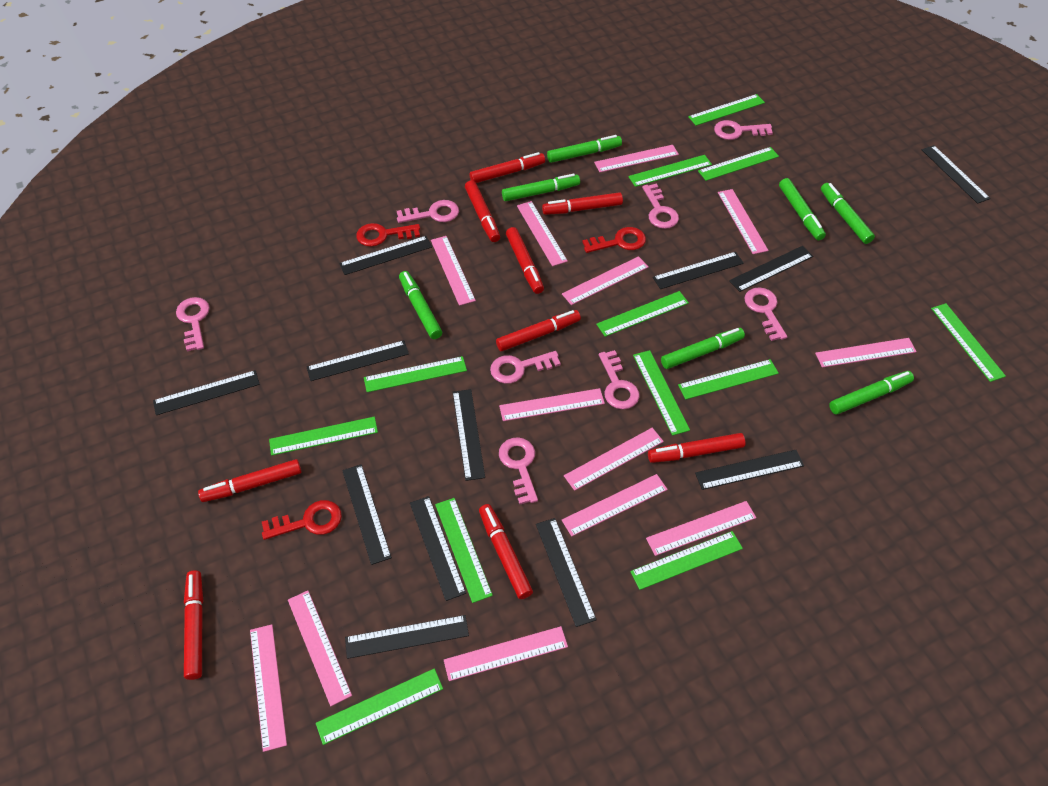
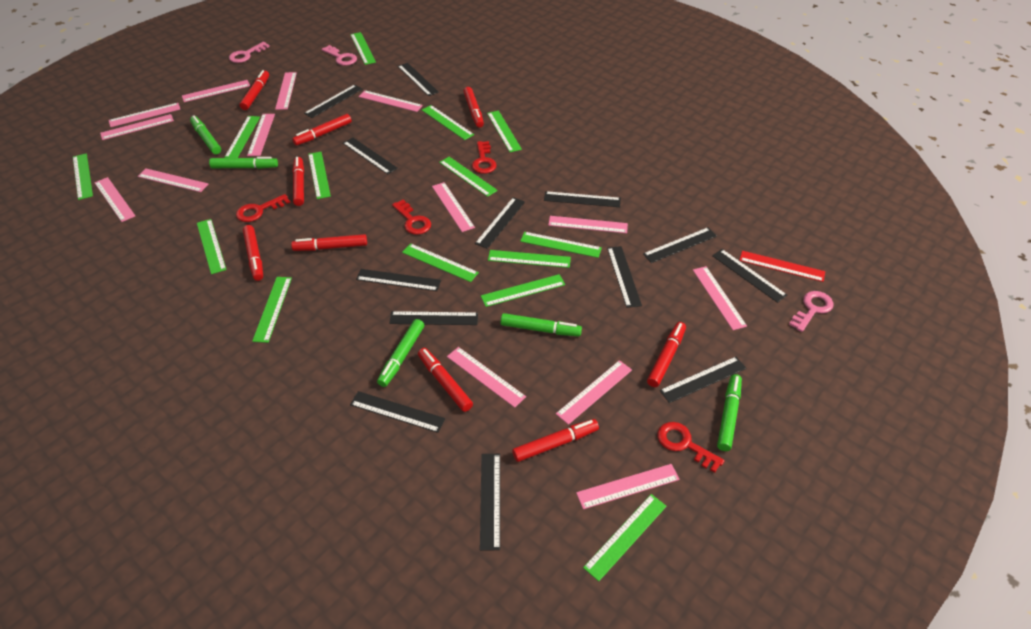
black ruler: 12 -> 13
green marker: 7 -> 5
green ruler: 12 -> 14
pink key: 8 -> 3
pink ruler: 13 -> 14
red key: 3 -> 4
red ruler: 0 -> 1

